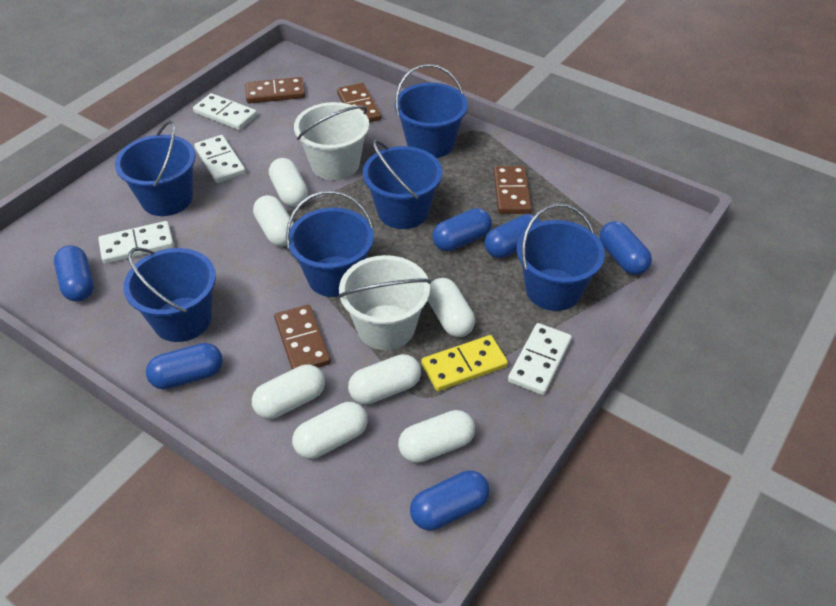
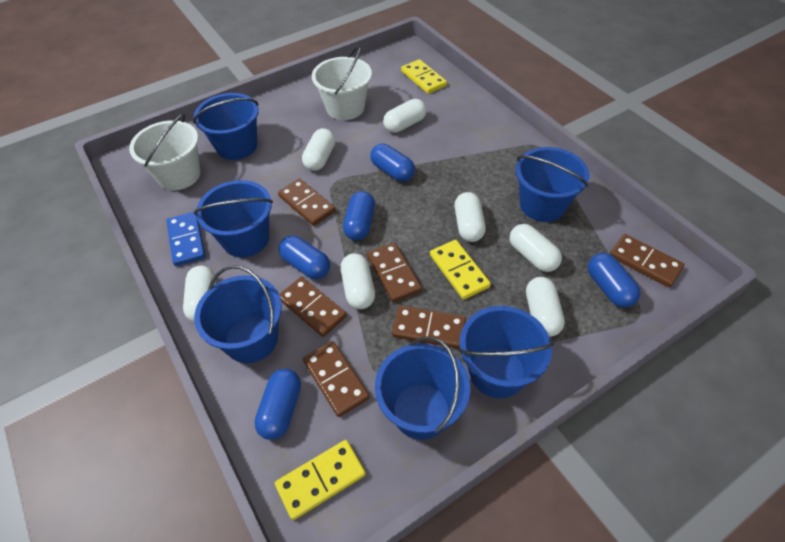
blue capsule: 6 -> 5
blue domino: 0 -> 1
brown domino: 4 -> 6
white domino: 4 -> 0
yellow domino: 1 -> 3

